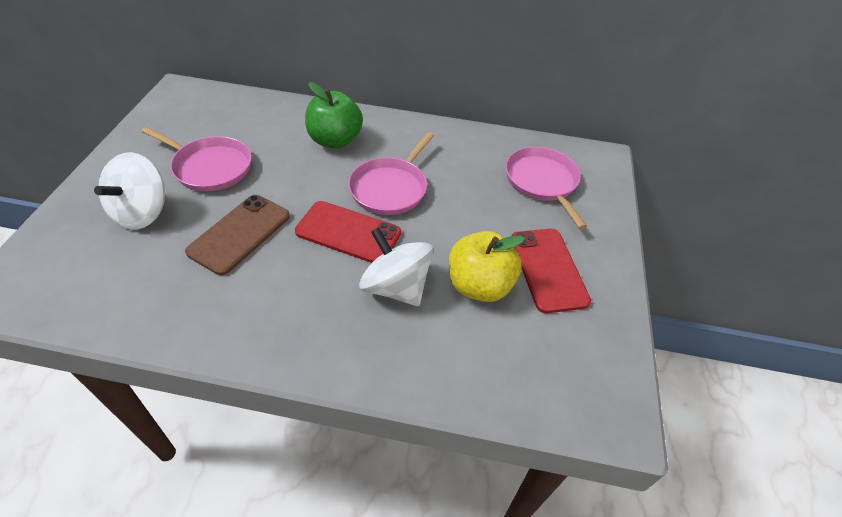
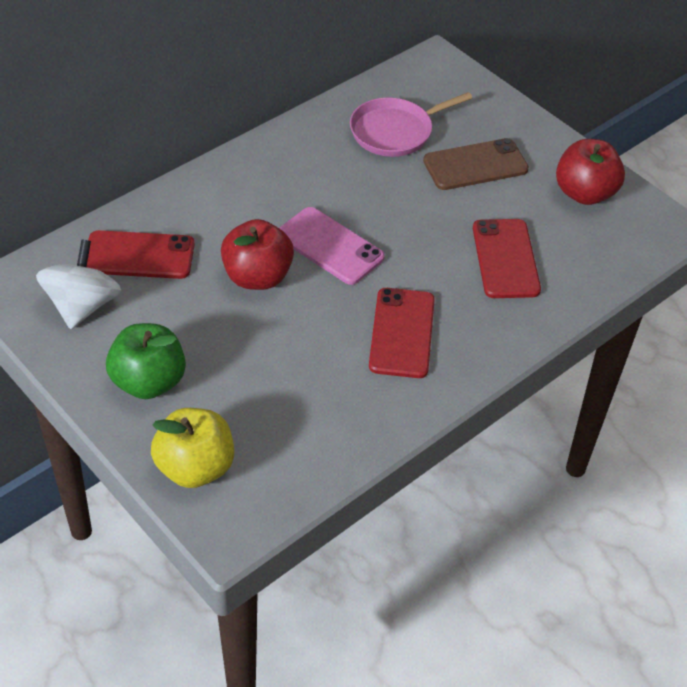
pink pan: 3 -> 1
pink phone: 0 -> 1
red apple: 0 -> 2
red phone: 2 -> 3
white spinning top: 2 -> 1

